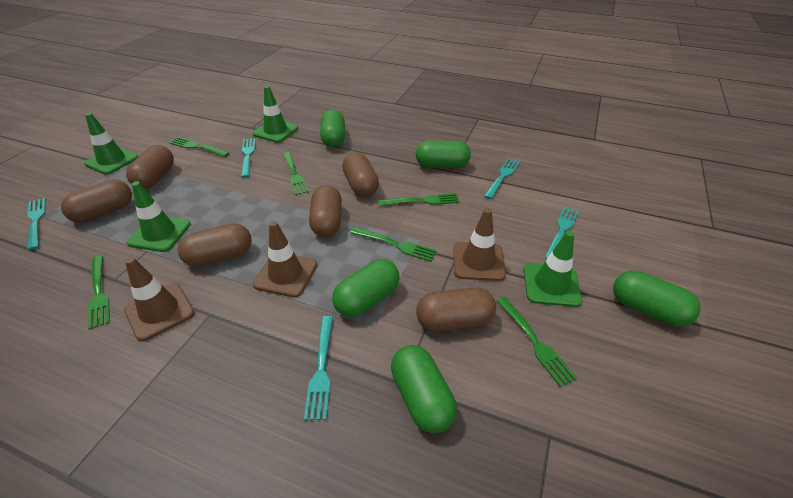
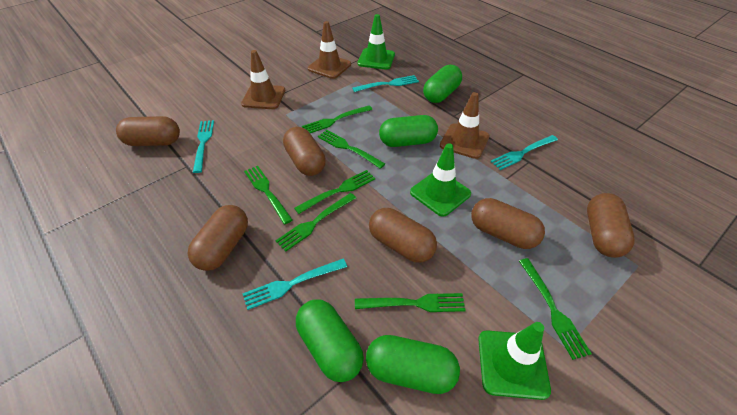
green capsule: 5 -> 4
green fork: 6 -> 7
green traffic cone: 4 -> 3
turquoise fork: 5 -> 4

